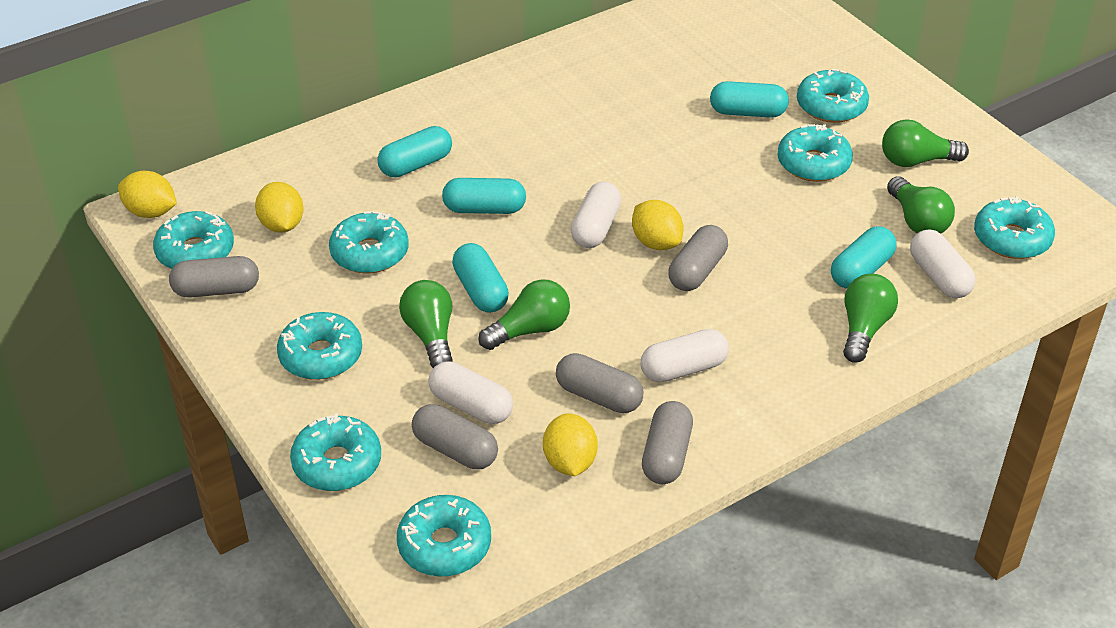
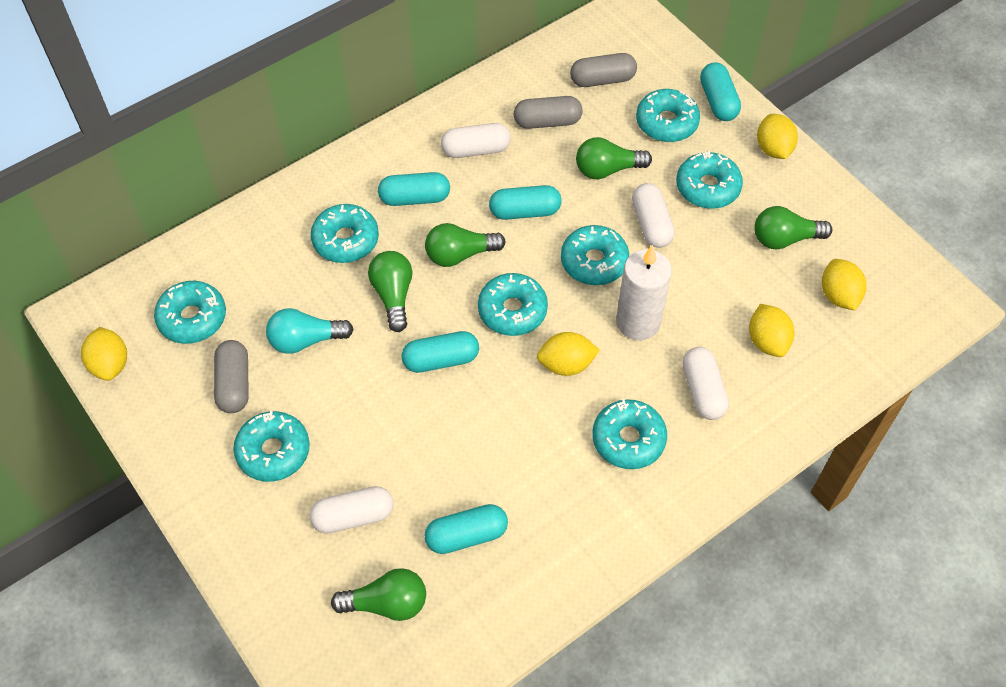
grey capsule: 5 -> 3
turquoise light bulb: 0 -> 1
white candle: 0 -> 1
yellow lemon: 4 -> 5

